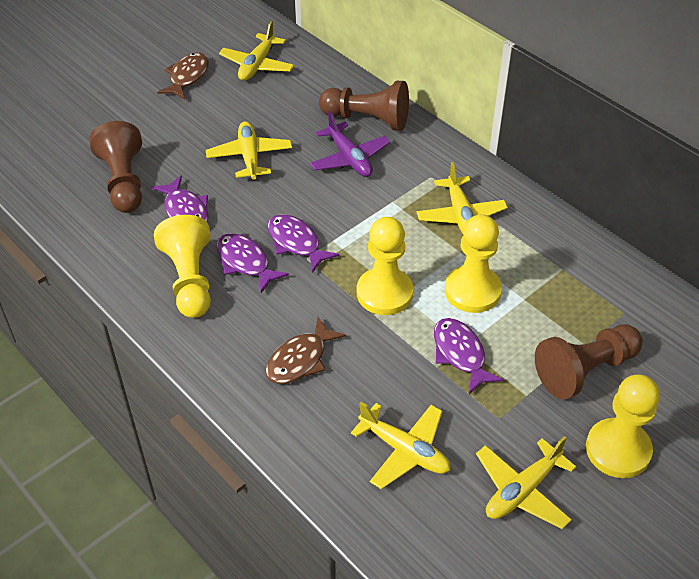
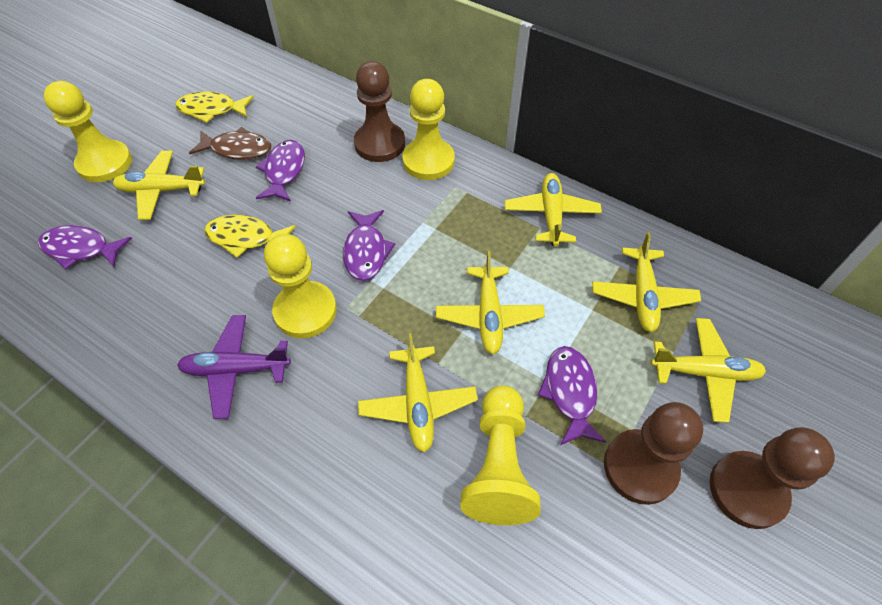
brown fish: 2 -> 1
yellow fish: 0 -> 2
yellow plane: 5 -> 6

